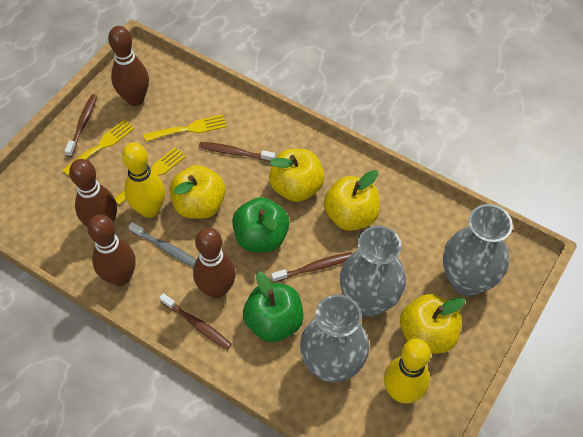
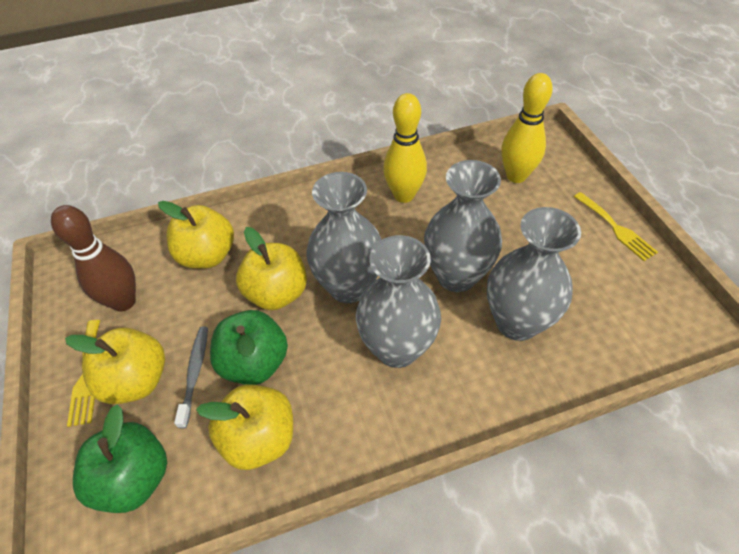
brown bowling pin: 4 -> 1
brown toothbrush: 4 -> 0
grey vase: 3 -> 4
yellow fork: 3 -> 2

